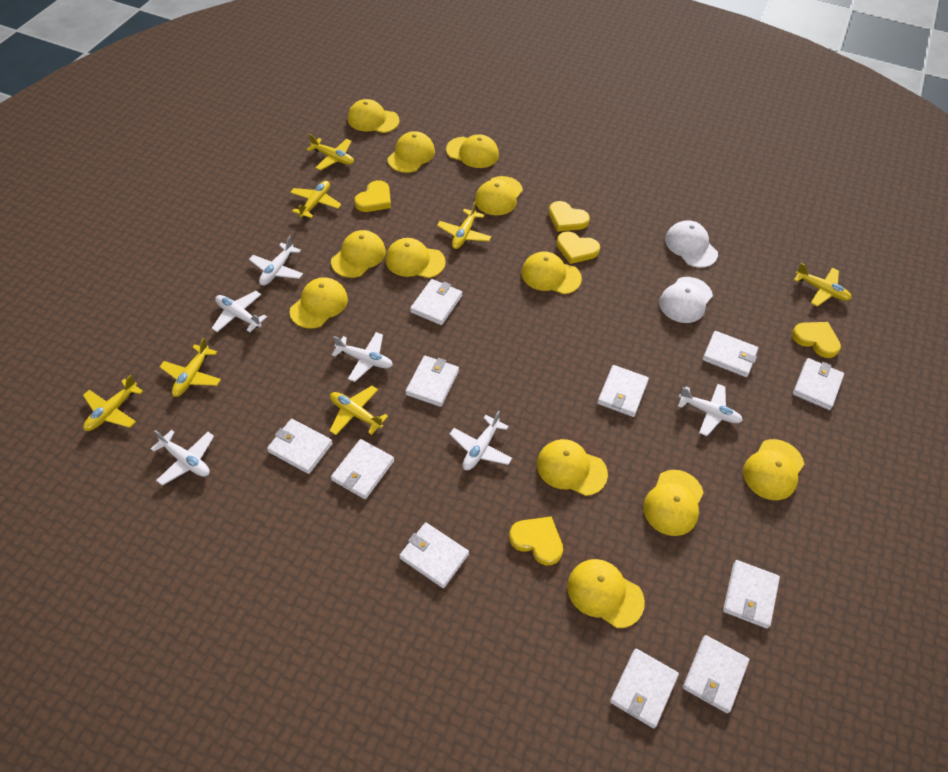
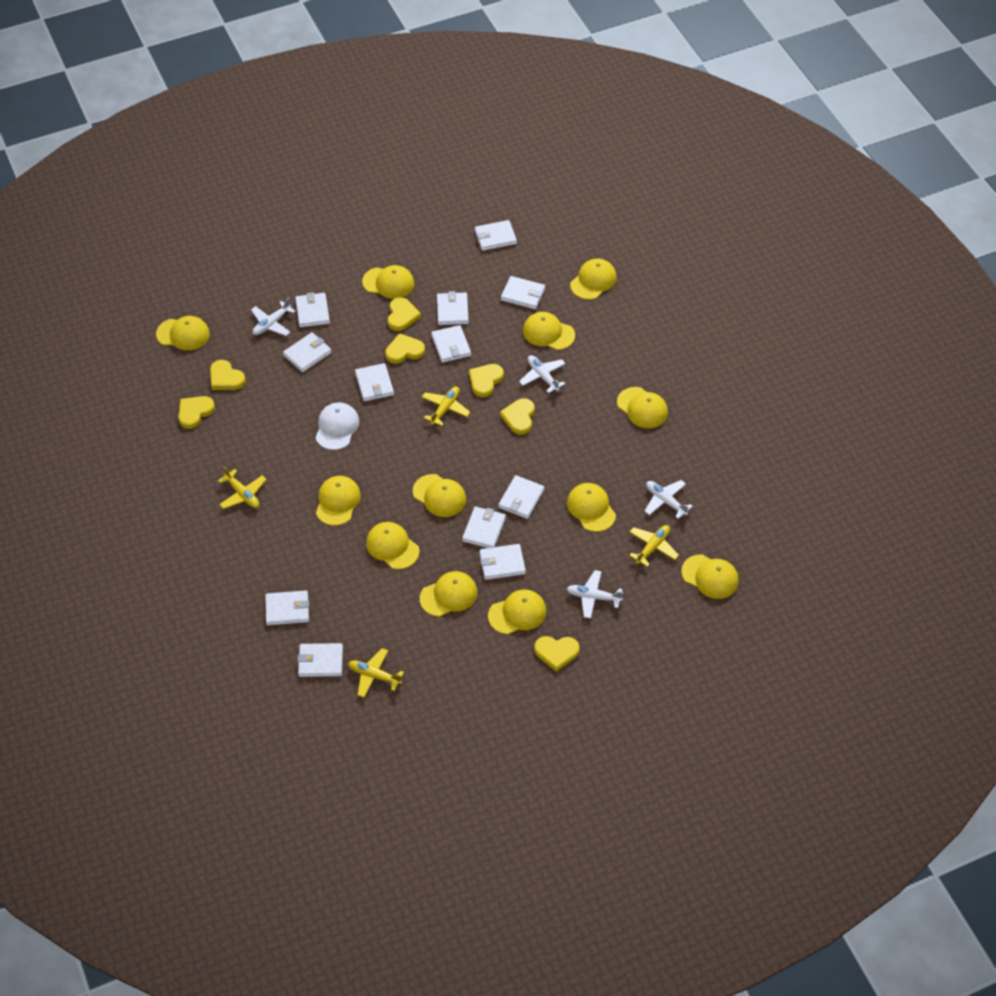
white cap: 2 -> 1
white plane: 6 -> 4
white wallet: 11 -> 12
yellow heart: 5 -> 7
yellow plane: 7 -> 4

